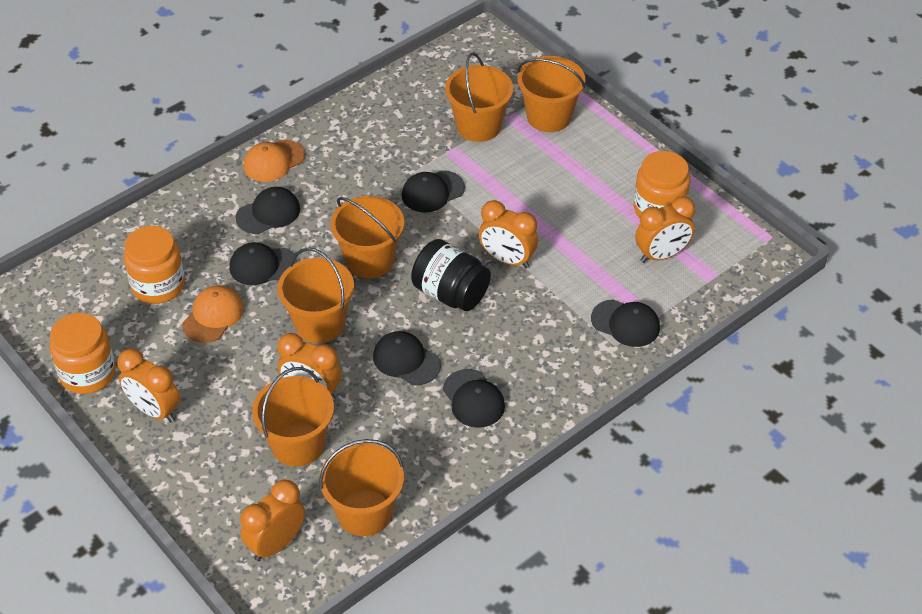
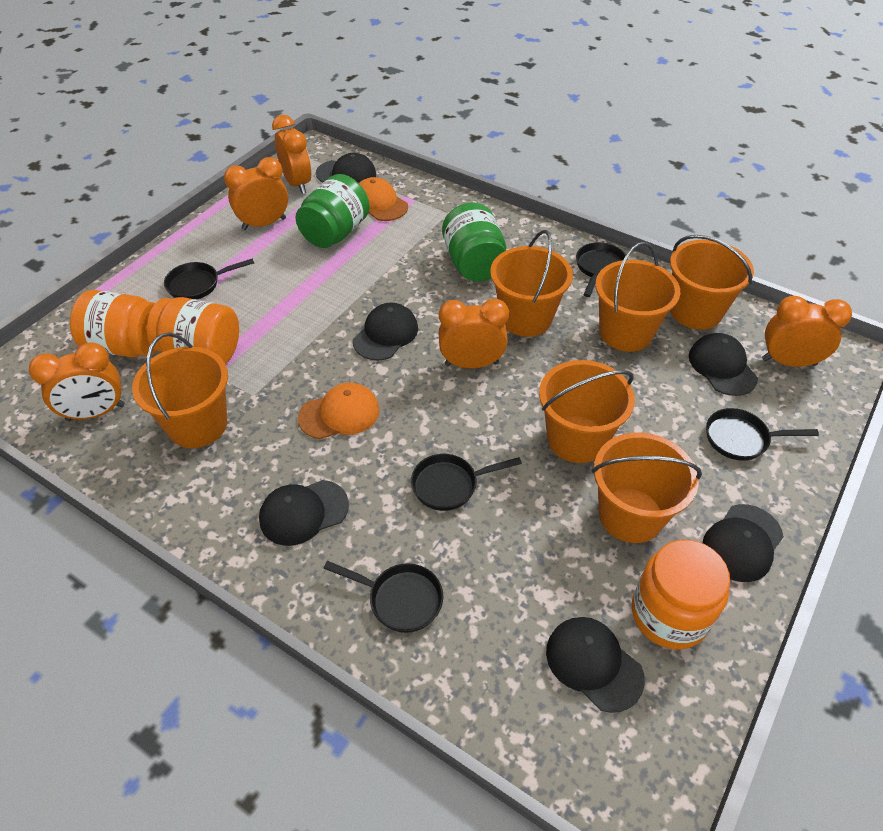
black jar: 1 -> 0
black pan: 0 -> 5
green jar: 0 -> 2

